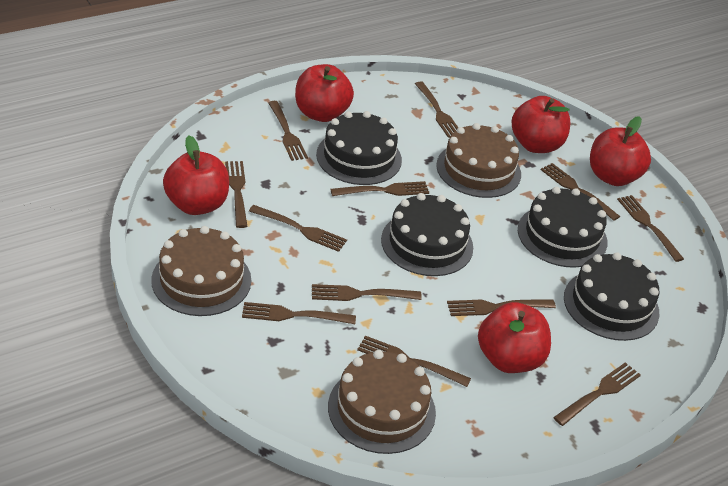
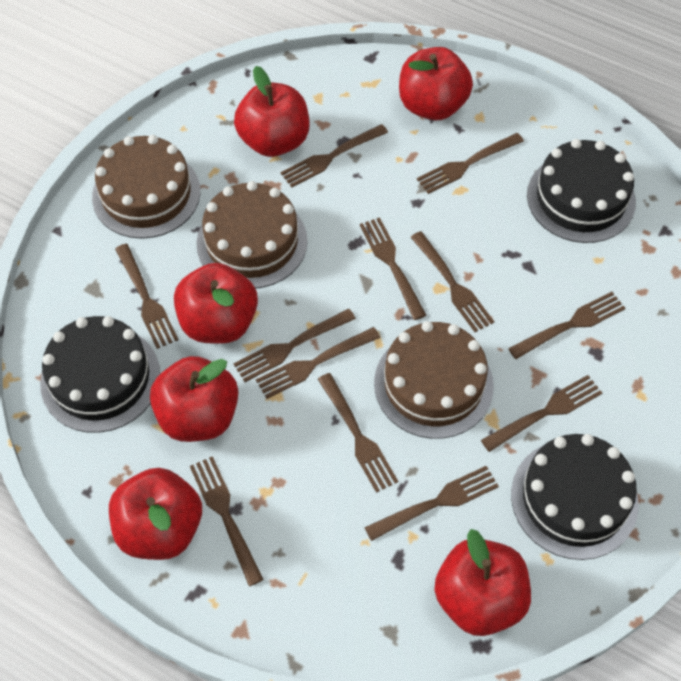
black cake: 4 -> 3
red apple: 5 -> 6

